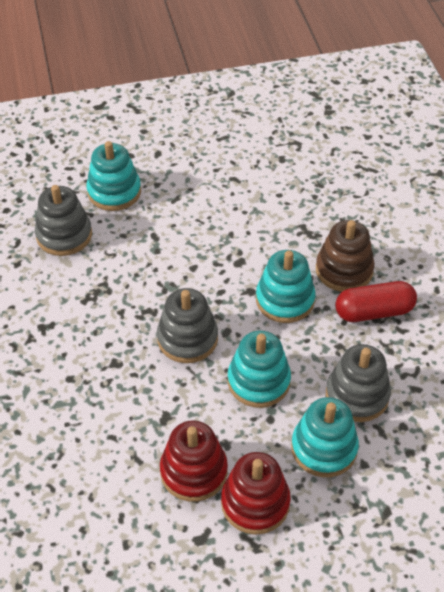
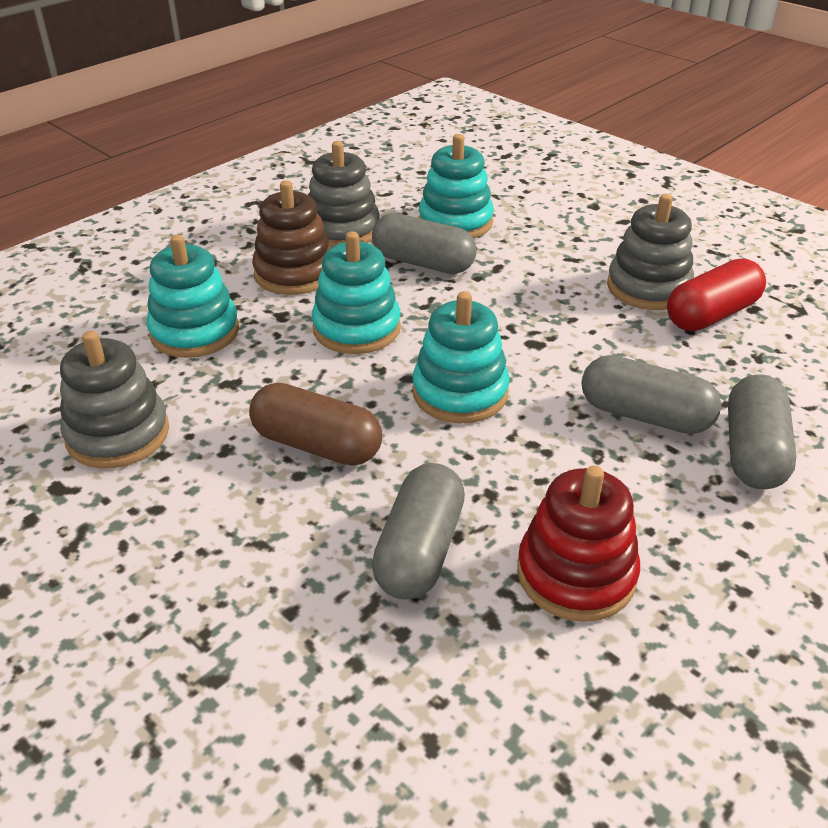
brown capsule: 0 -> 1
grey capsule: 0 -> 4
red stacking toy: 2 -> 1

